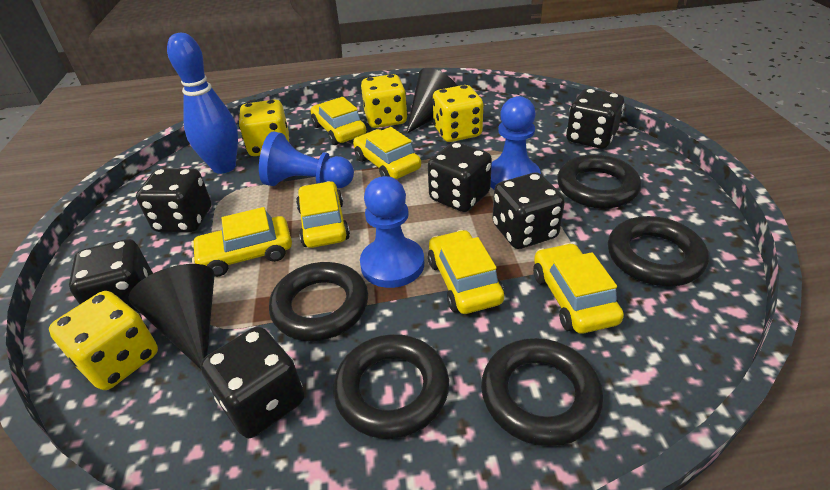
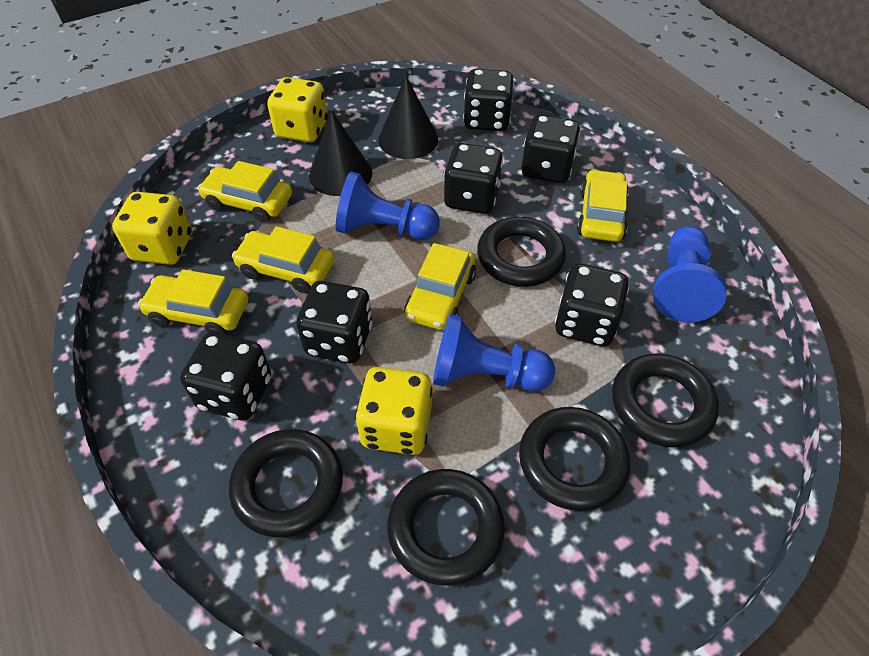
blue bowling pin: 1 -> 0
yellow car: 6 -> 5
yellow dice: 4 -> 3

